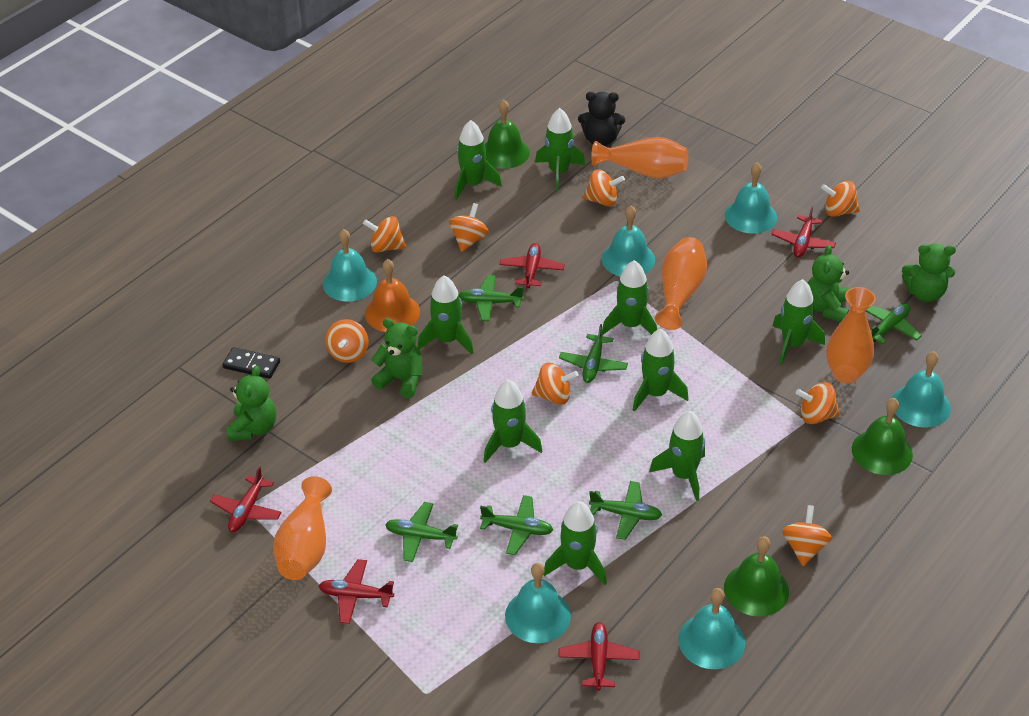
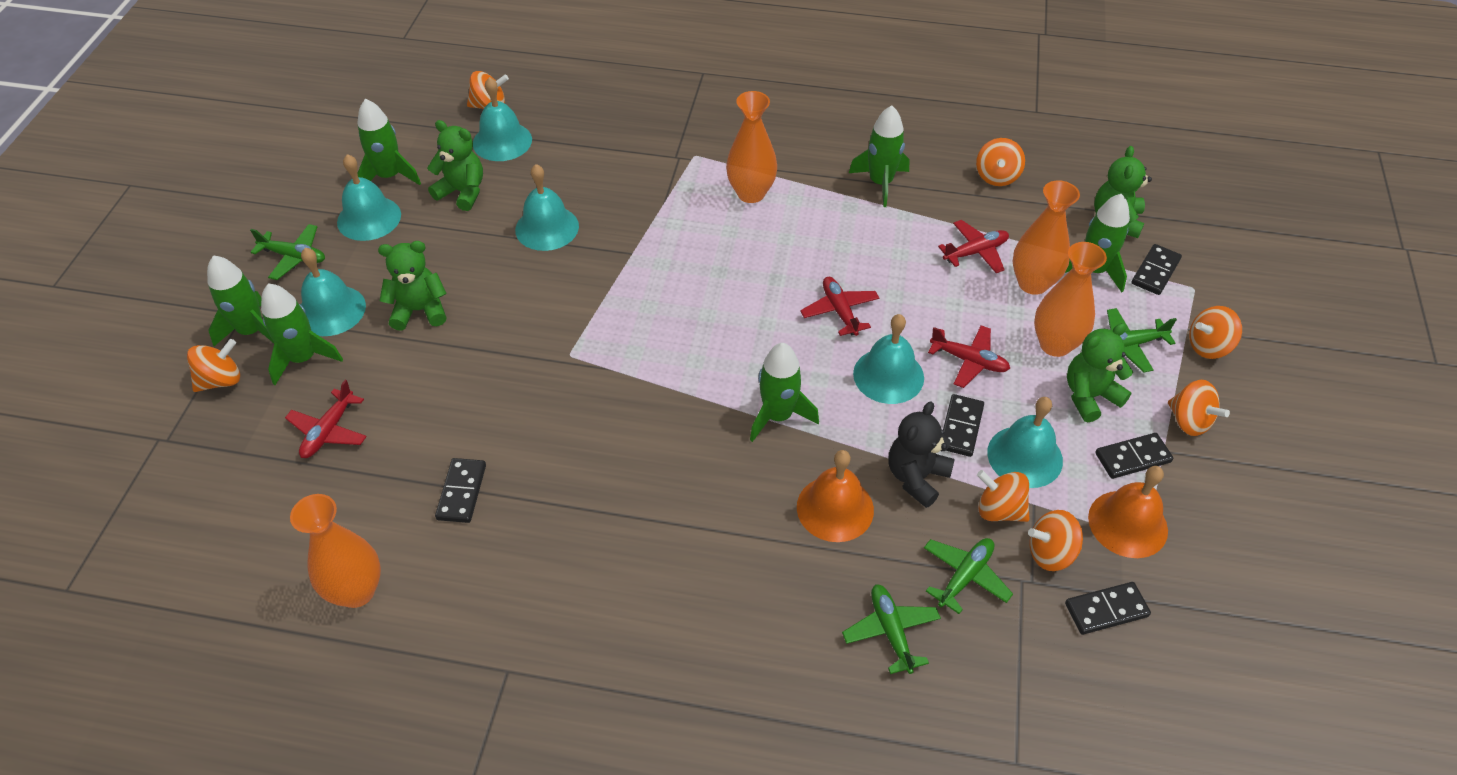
black domino: 1 -> 5
green bell: 3 -> 0
green plane: 6 -> 4
green rocket: 9 -> 6
orange bell: 1 -> 2
orange spinning top: 8 -> 7
red plane: 5 -> 4

